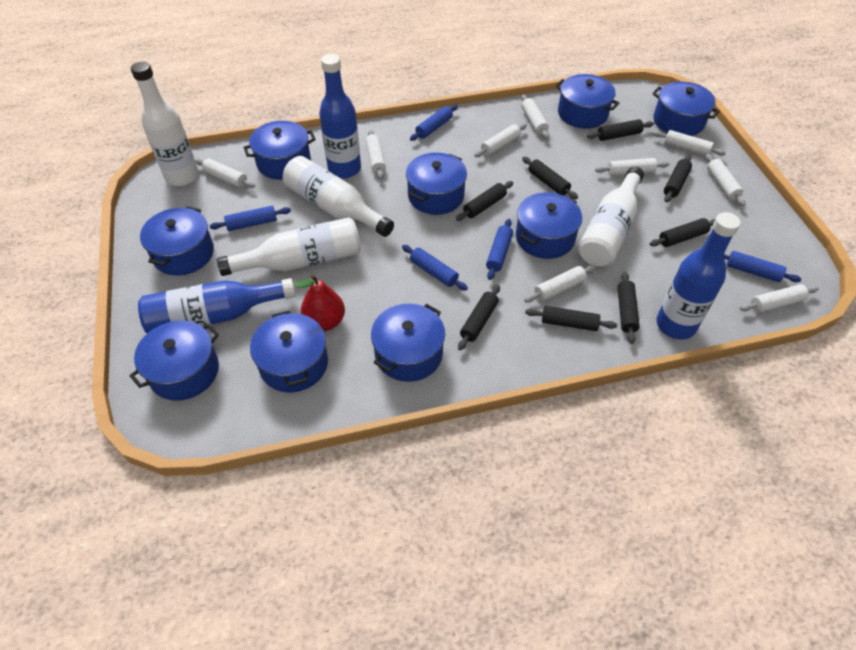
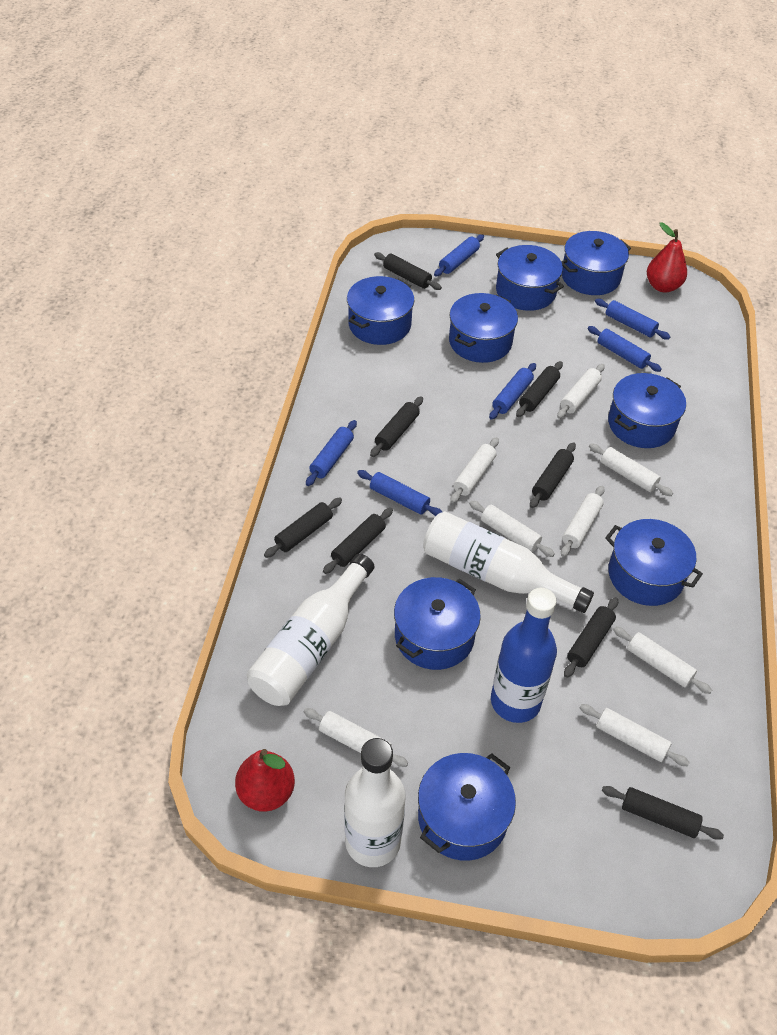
blue bottle: 3 -> 1
blue pot: 9 -> 8
blue rolling pin: 5 -> 6
red pear: 1 -> 2
white bottle: 4 -> 3
white rolling pin: 9 -> 8

